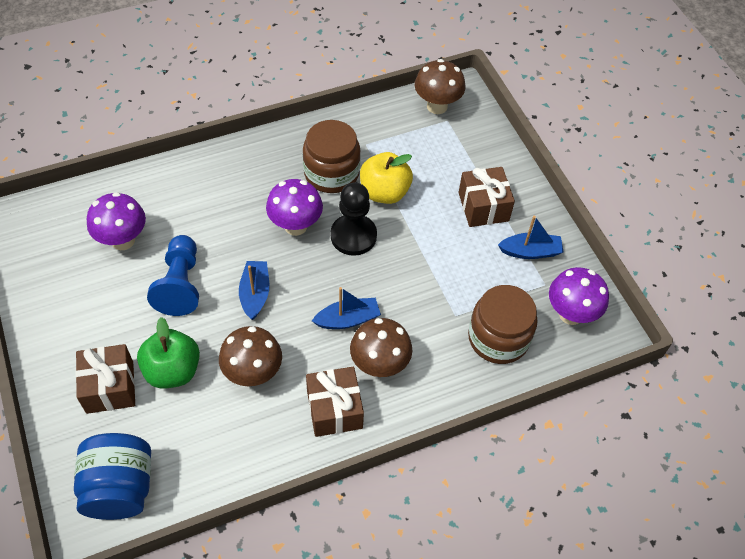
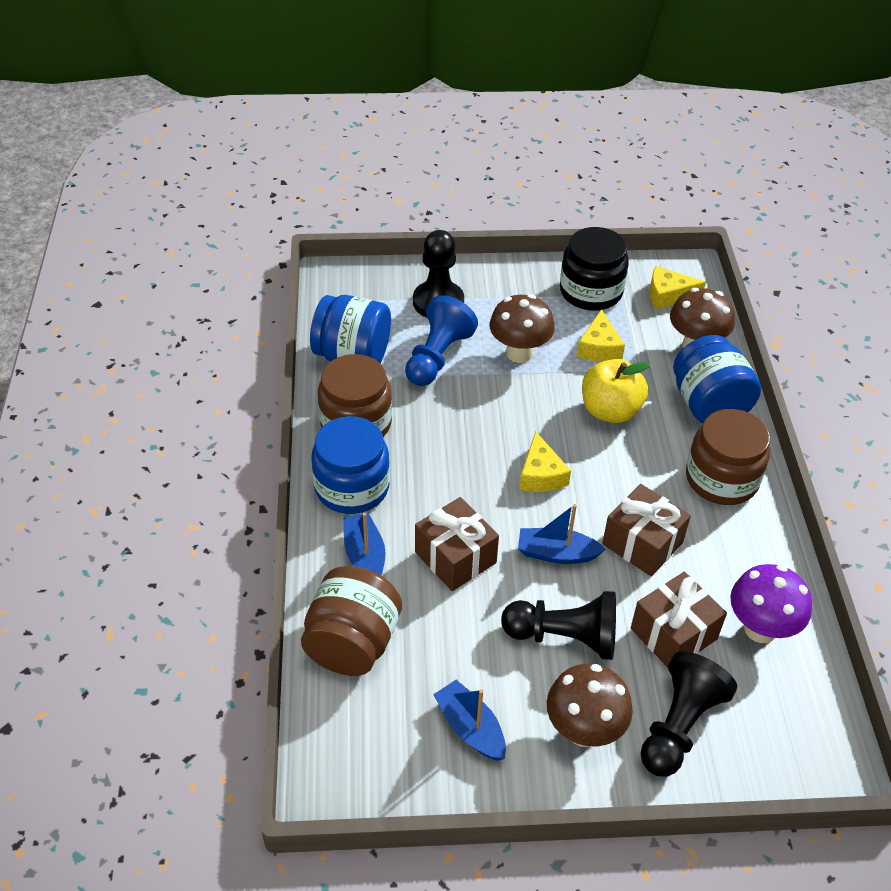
black jar: 0 -> 1
black pawn: 1 -> 3
blue jar: 1 -> 3
brown jar: 2 -> 3
green apple: 1 -> 0
purple mushroom: 3 -> 1
yellow cheese: 0 -> 3

